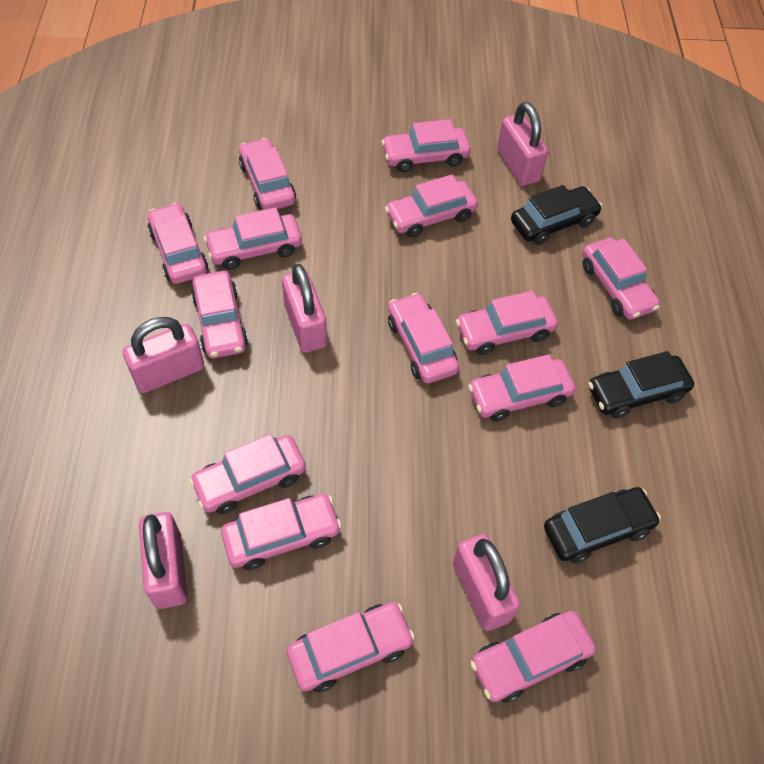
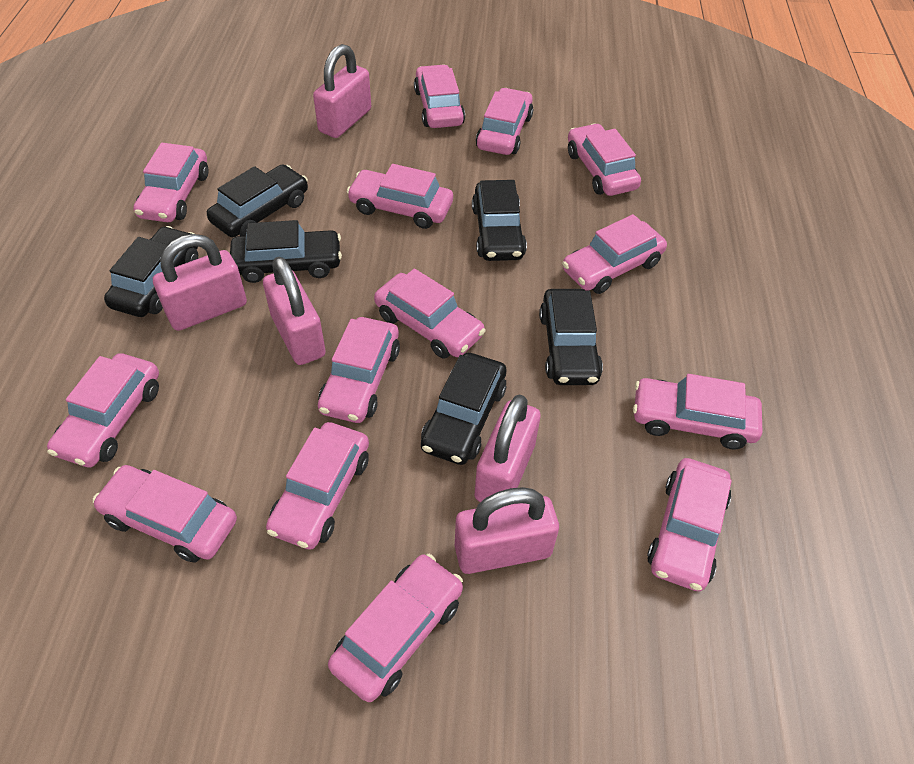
black car: 3 -> 6

